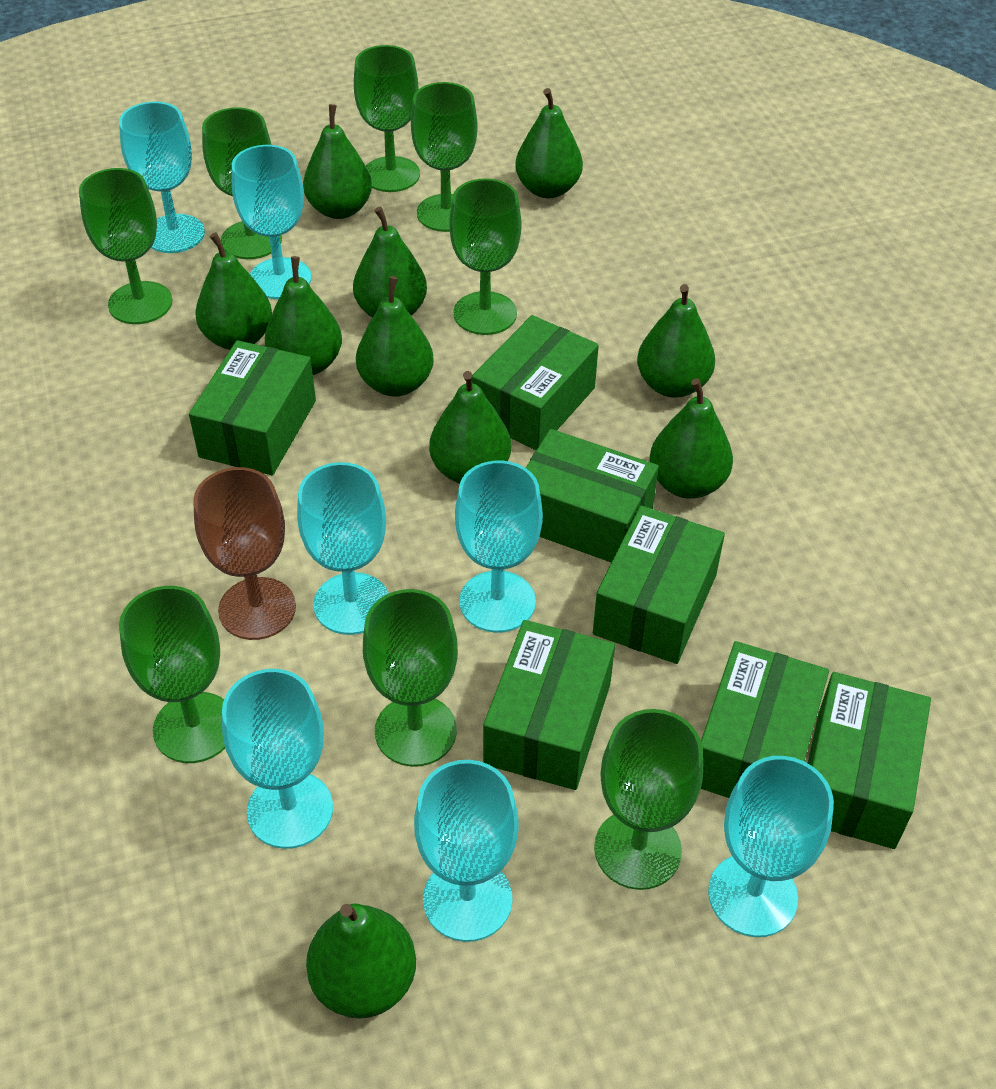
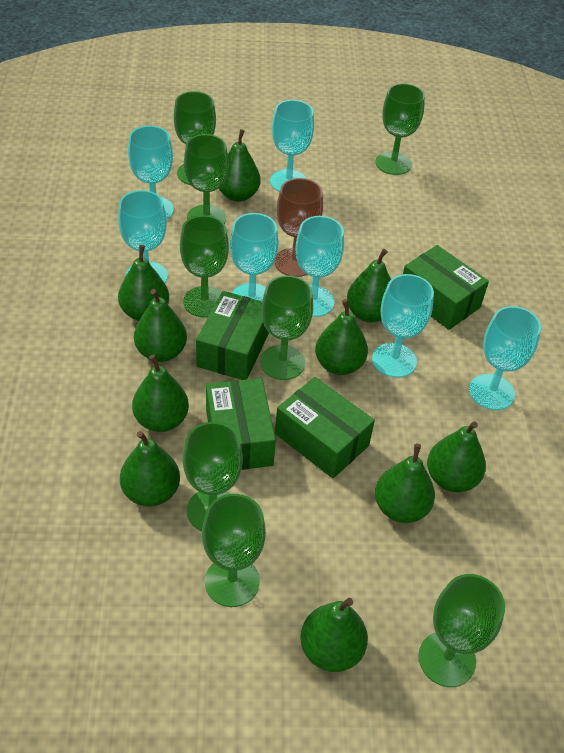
green box: 7 -> 4

